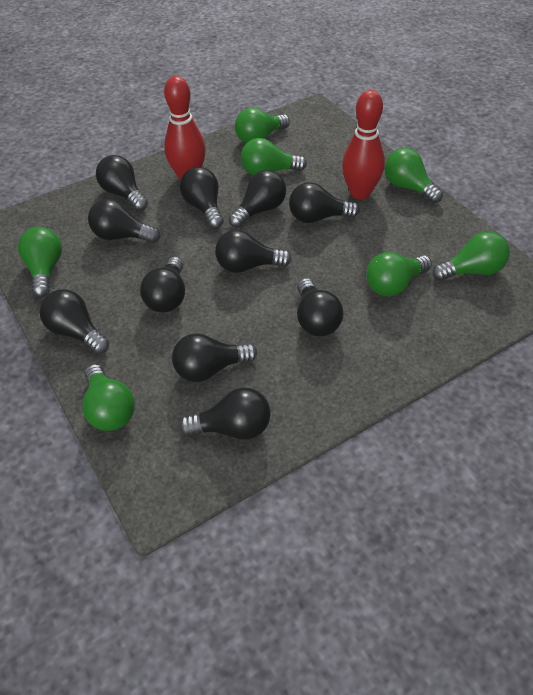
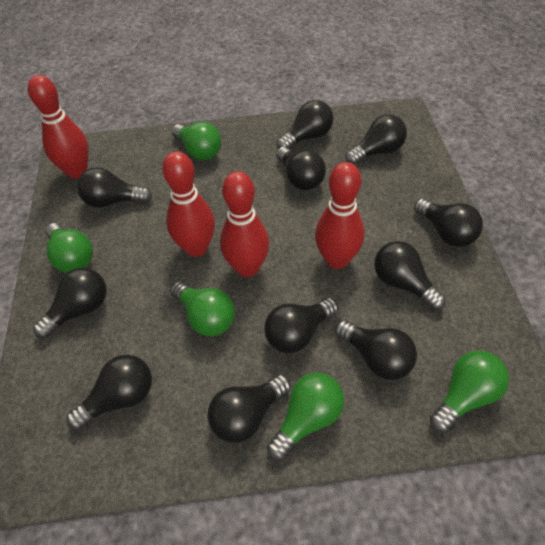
green light bulb: 7 -> 5
red bowling pin: 2 -> 4

